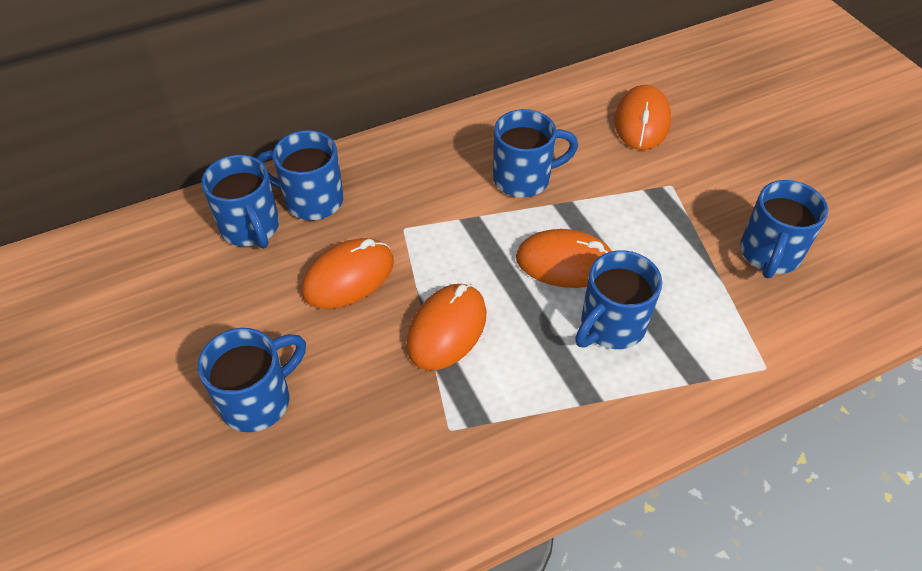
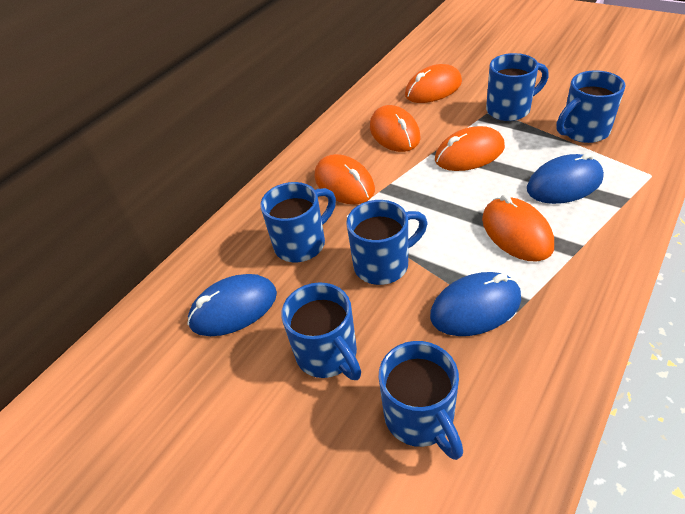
blue mouse: 0 -> 3
orange mouse: 4 -> 5

